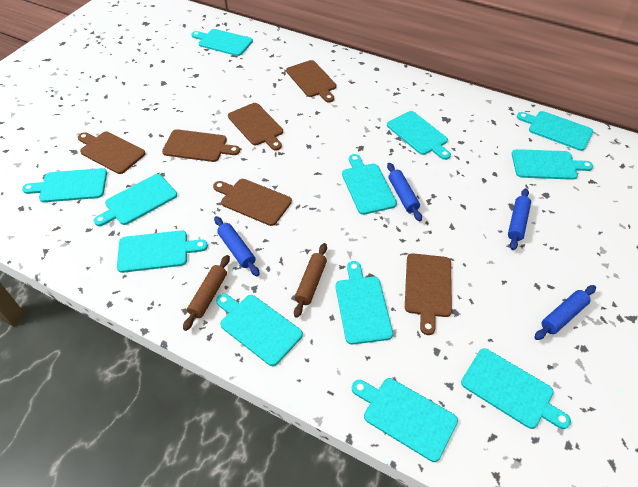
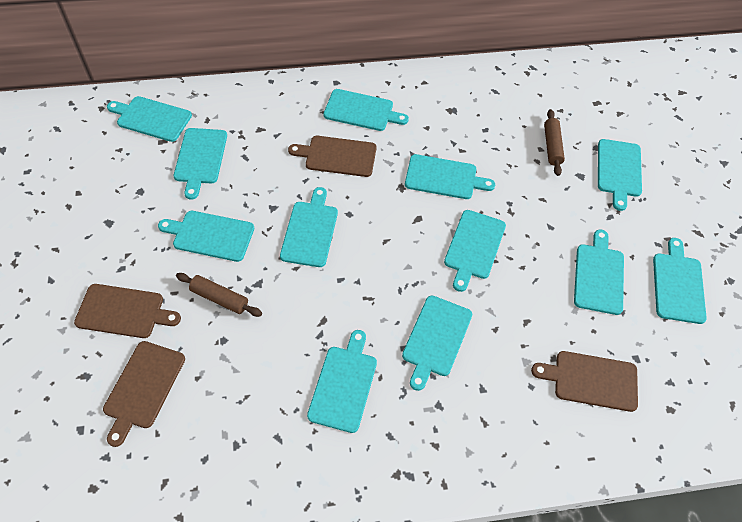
blue rolling pin: 4 -> 0
brown cutting board: 6 -> 4

